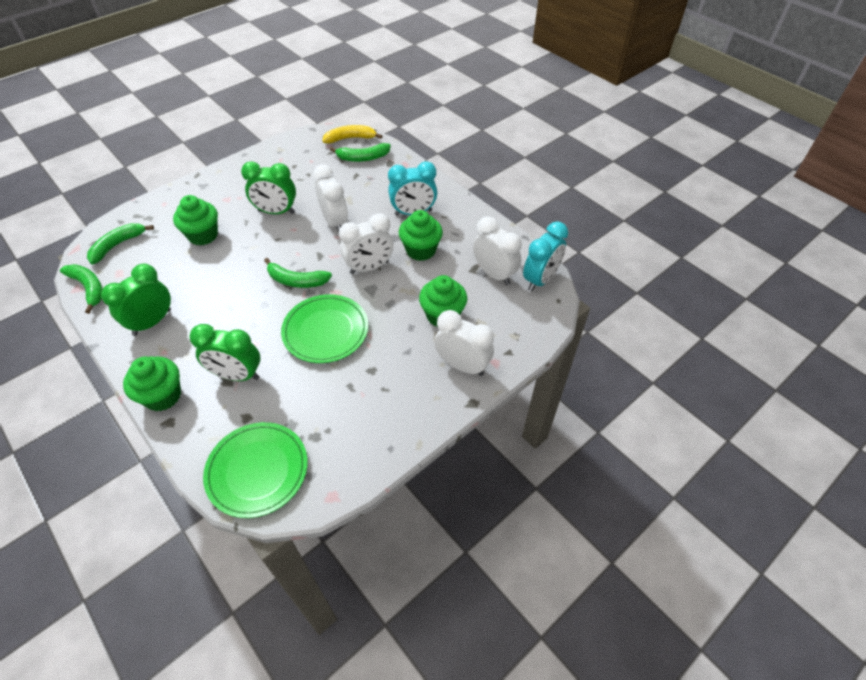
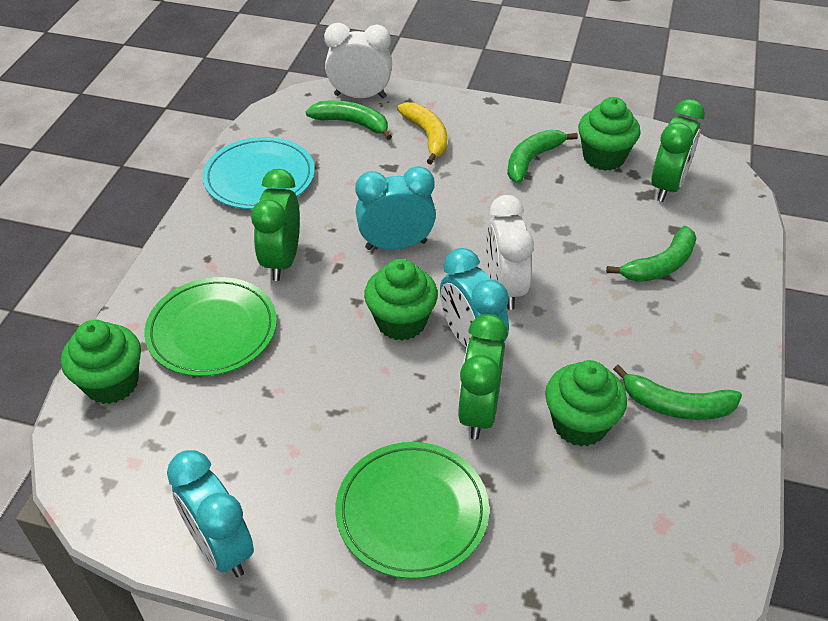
turquoise clock: 2 -> 3
turquoise plate: 0 -> 1
white clock: 4 -> 2

